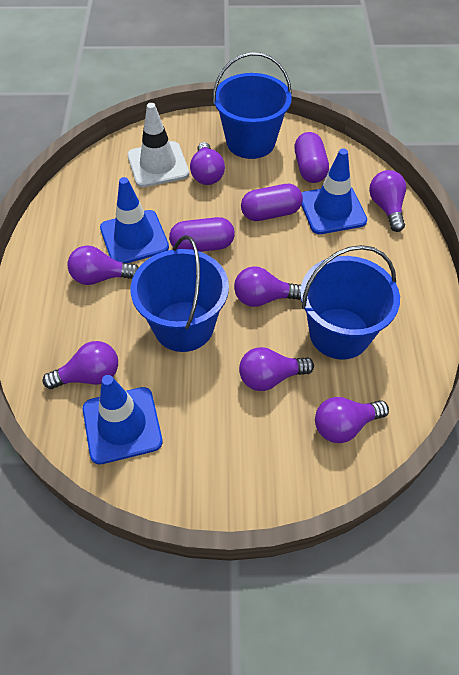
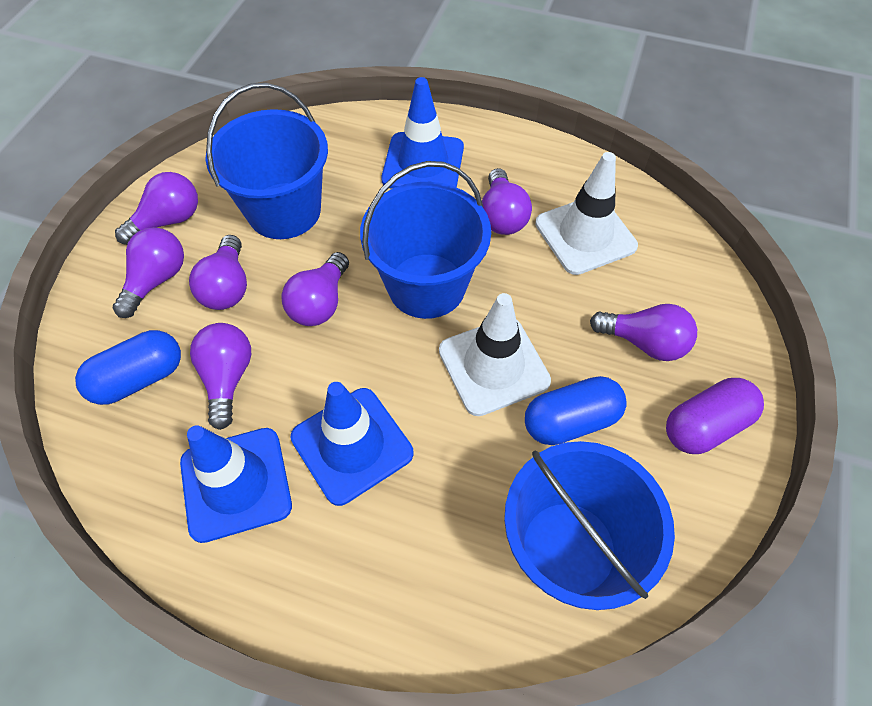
blue capsule: 0 -> 2
purple capsule: 3 -> 1
white traffic cone: 1 -> 2

